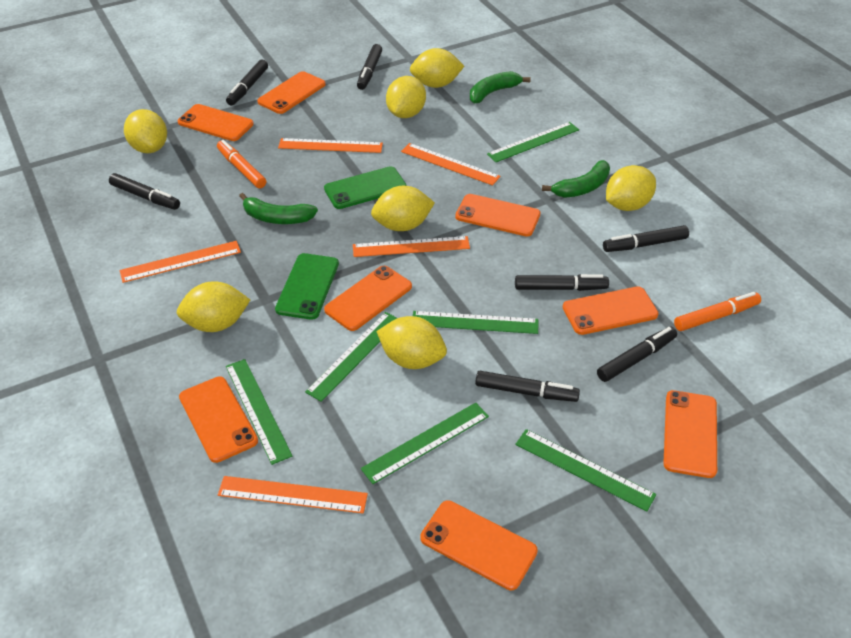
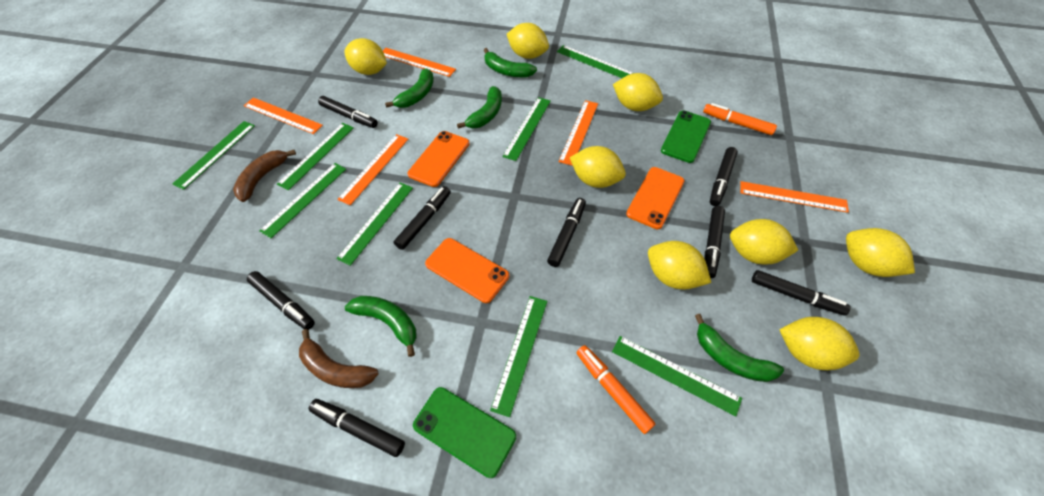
black marker: 7 -> 8
brown banana: 0 -> 2
green banana: 3 -> 5
green ruler: 6 -> 8
orange phone: 8 -> 3
yellow lemon: 7 -> 8

